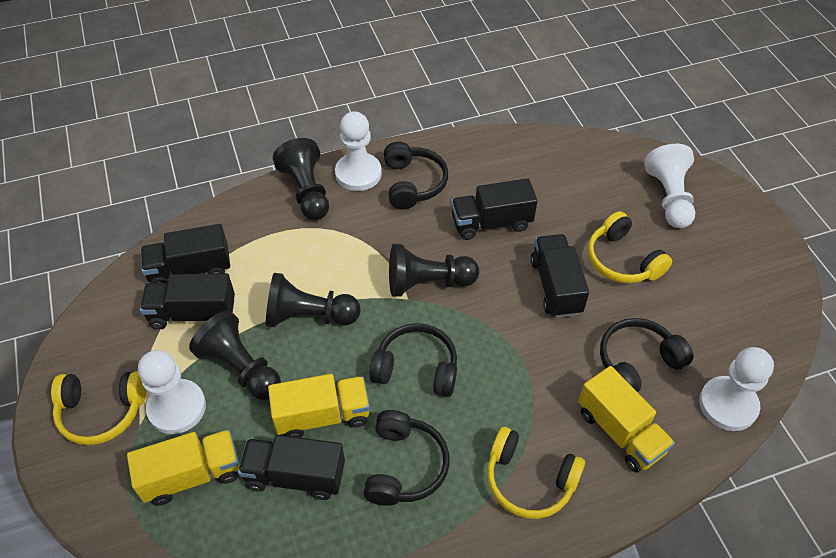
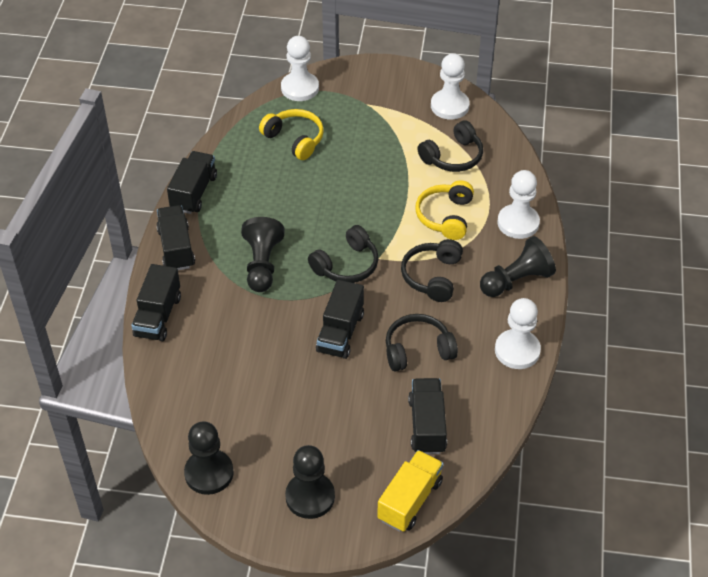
yellow headphones: 3 -> 2
yellow truck: 3 -> 1

